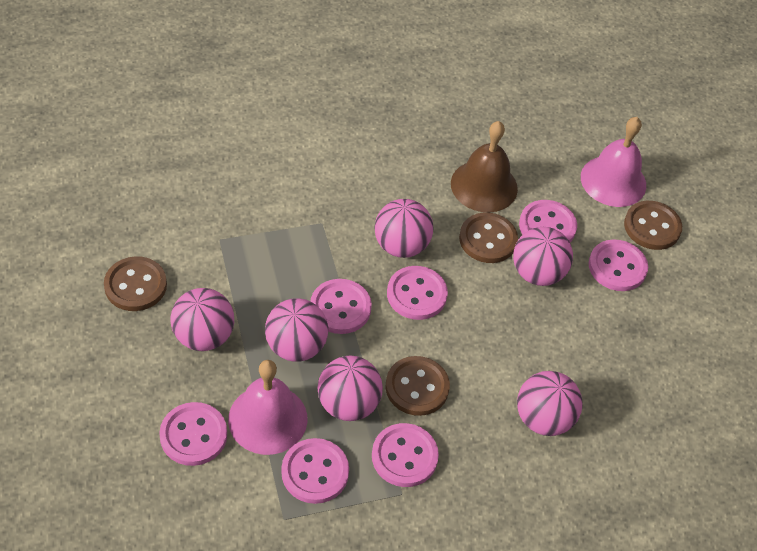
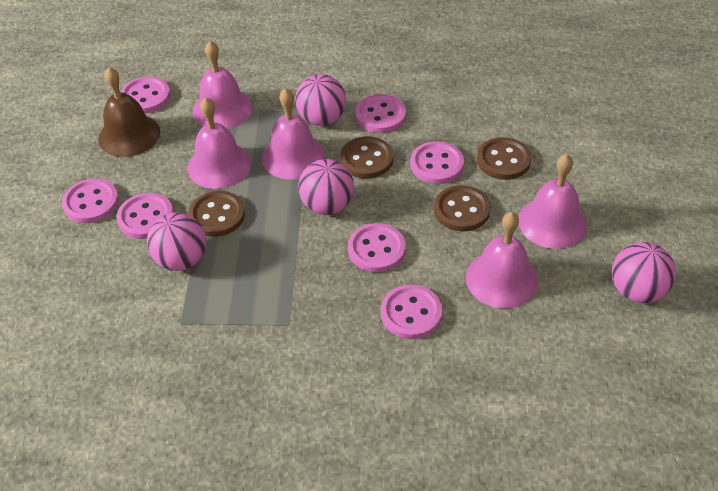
pink ball: 6 -> 4
pink bell: 2 -> 5

